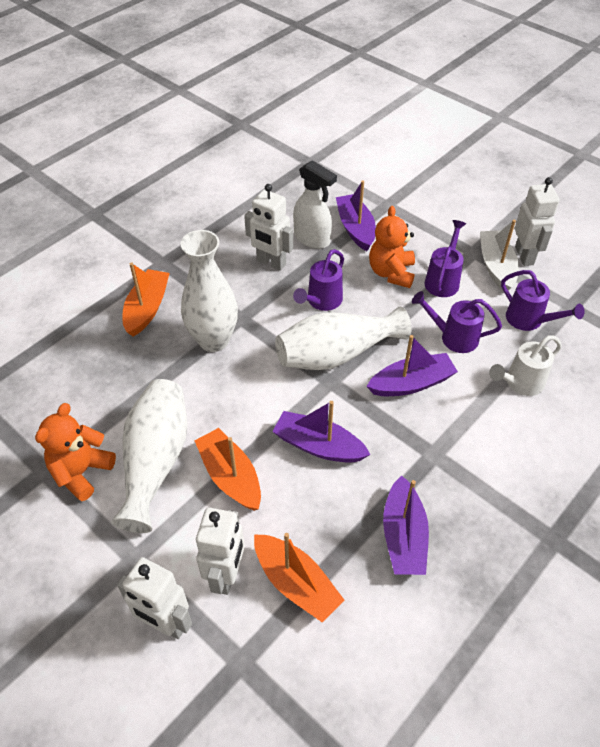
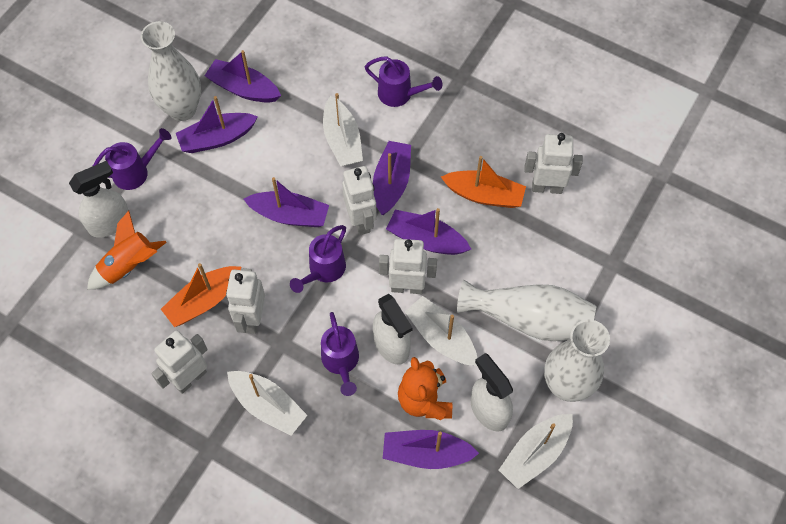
orange boat: 3 -> 2
orange rocket: 0 -> 1
orange teddy bear: 2 -> 1
purple boat: 4 -> 6
white boat: 1 -> 4
white robot: 4 -> 5
white spray bottle: 1 -> 3
white watering can: 1 -> 0

